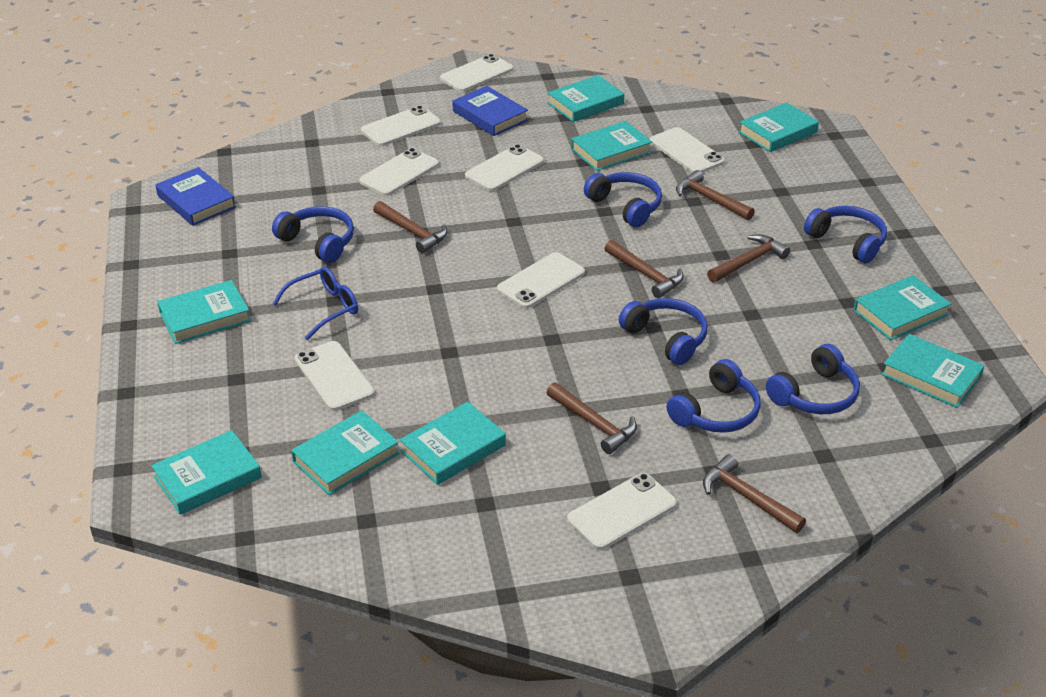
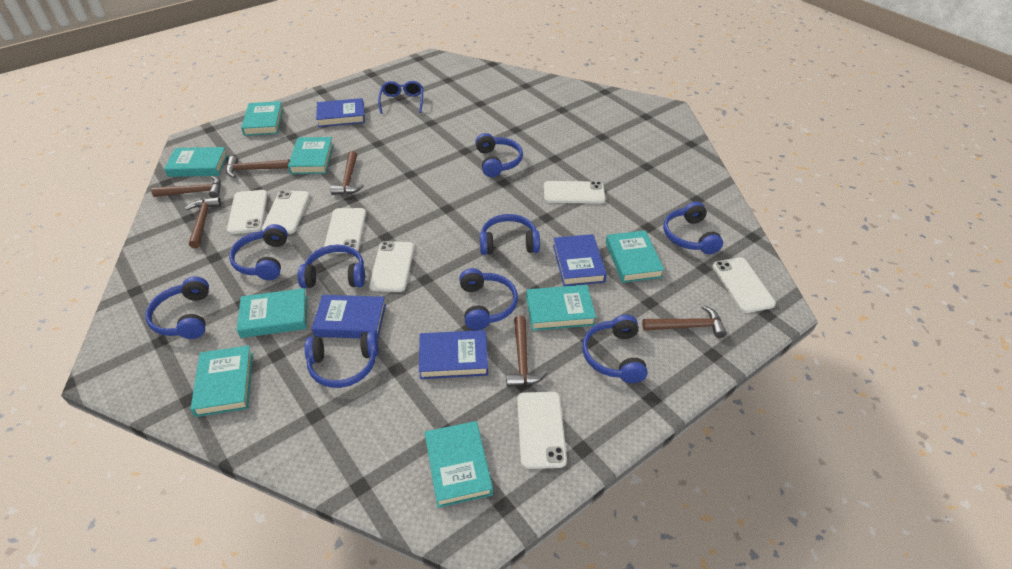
blue book: 2 -> 4
blue headphones: 6 -> 9
turquoise book: 9 -> 8
white phone: 8 -> 7

